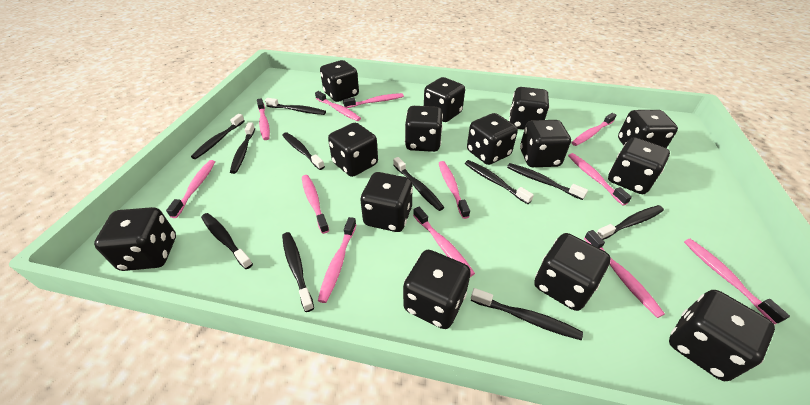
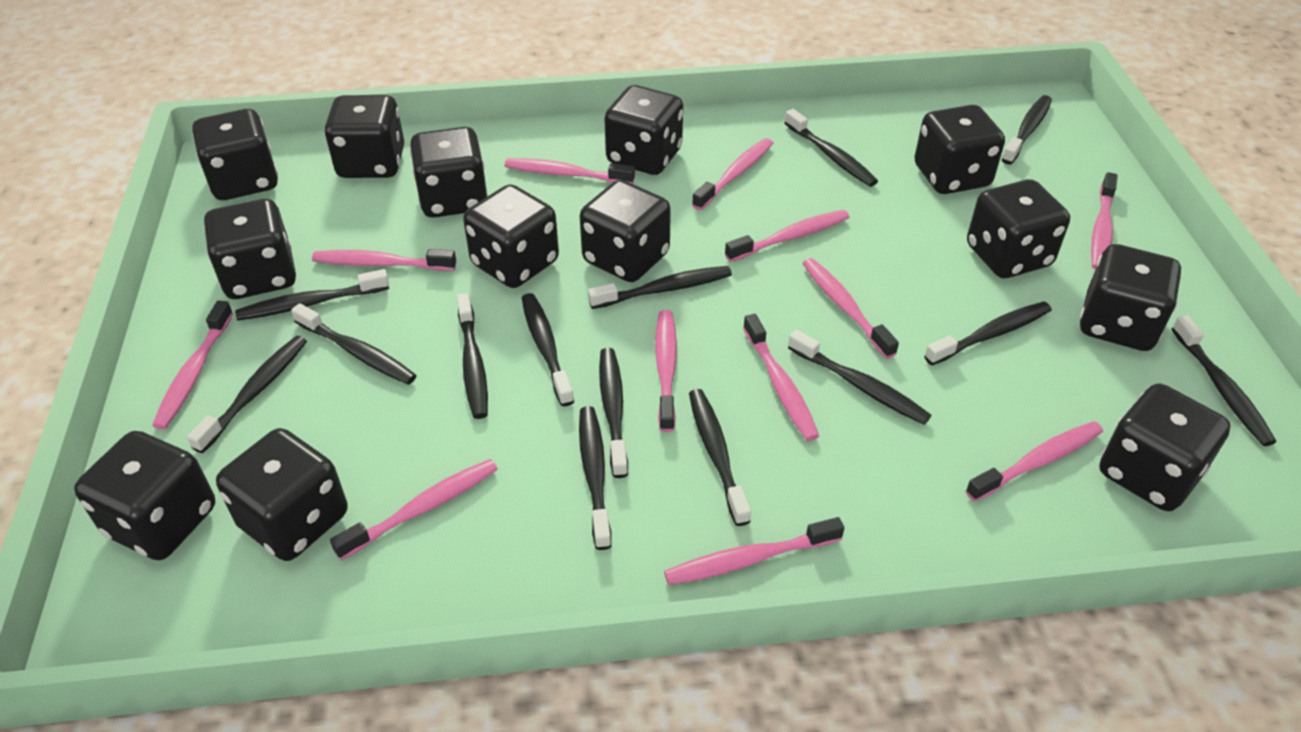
black dice: 14 -> 13
black toothbrush: 11 -> 14

